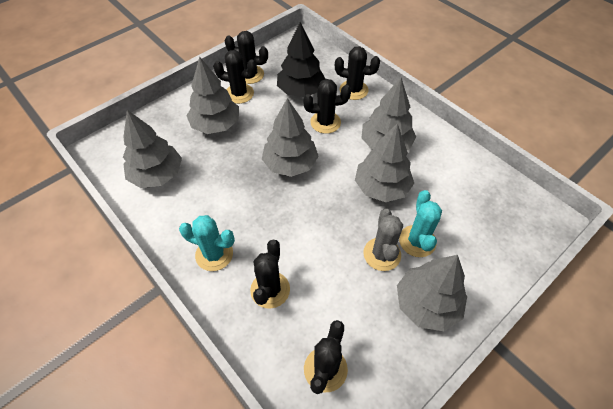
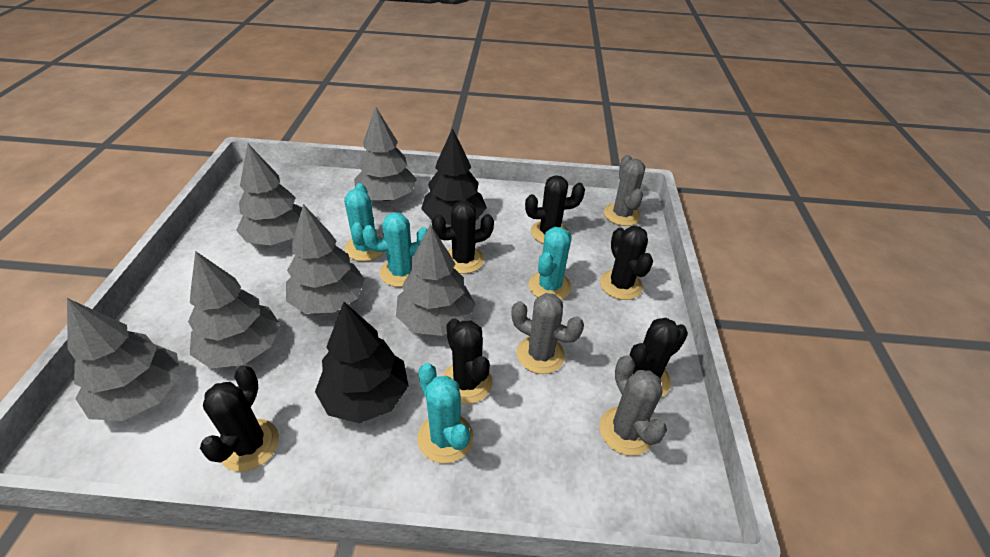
black tree: 1 -> 2
grey cactus: 1 -> 3
turquoise cactus: 2 -> 4

